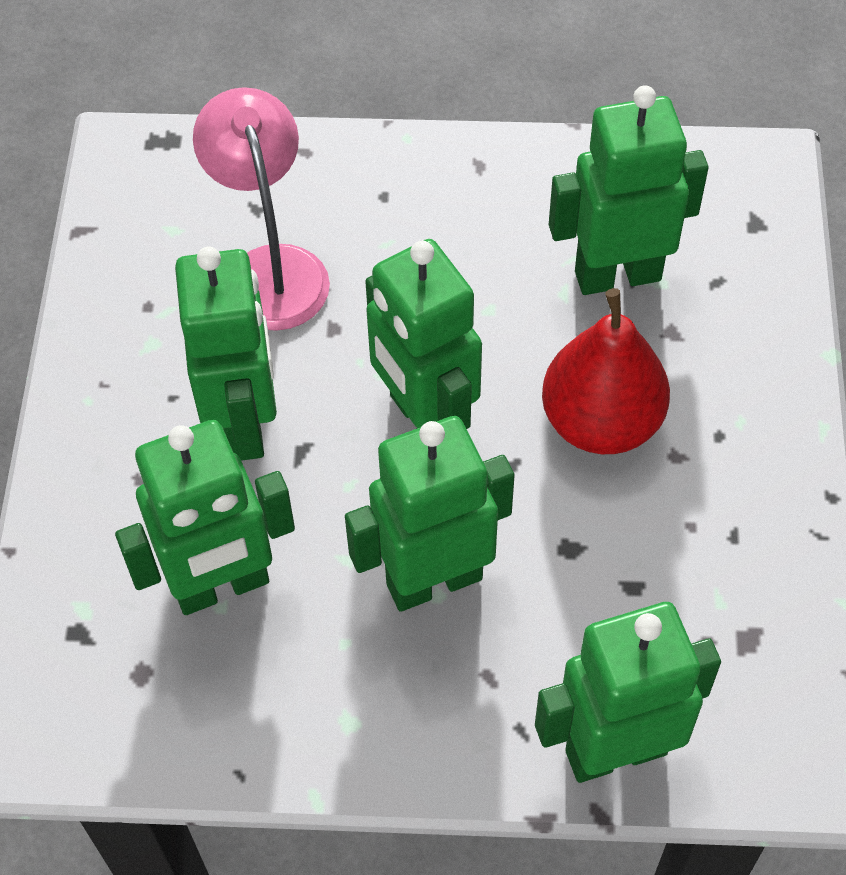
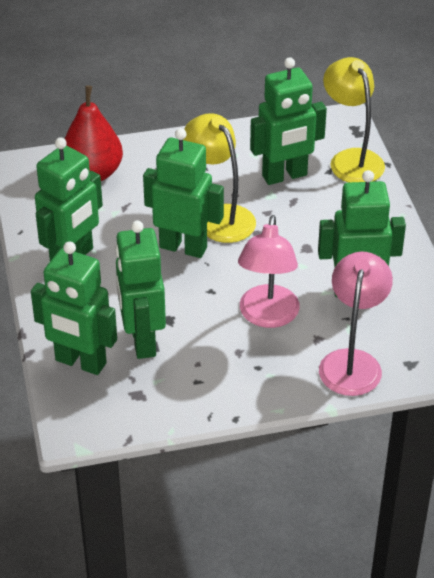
pink lamp: 1 -> 2
yellow lamp: 0 -> 2

